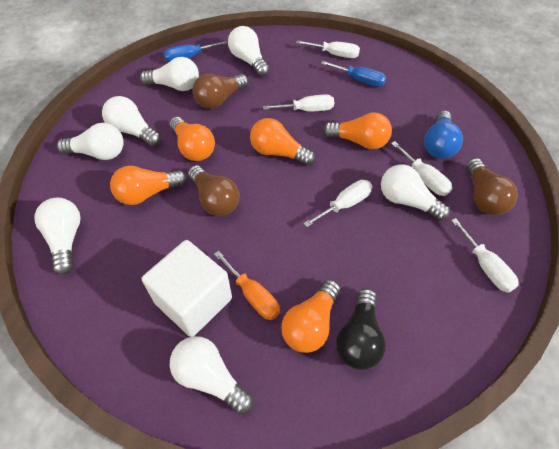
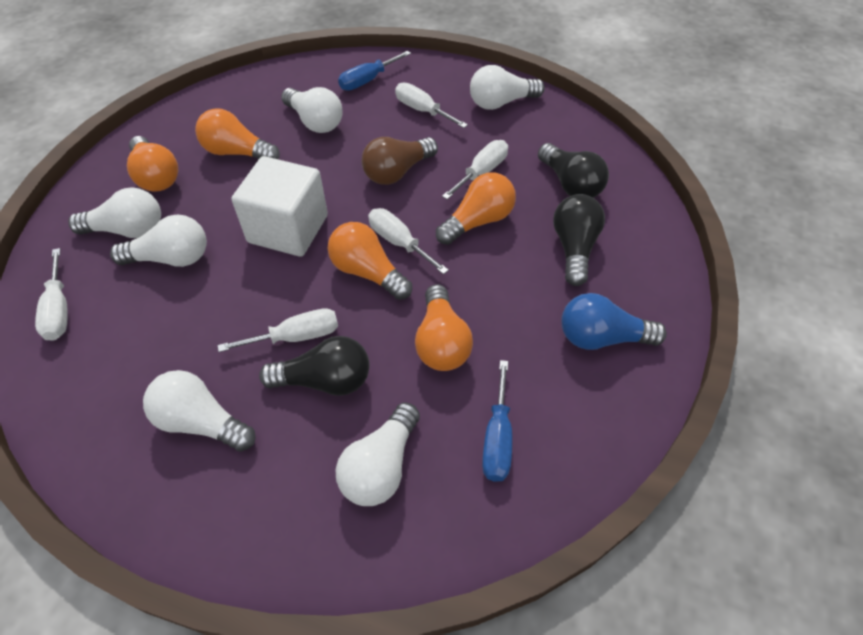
black light bulb: 1 -> 3
brown light bulb: 3 -> 1
orange screwdriver: 1 -> 0
white light bulb: 7 -> 6

